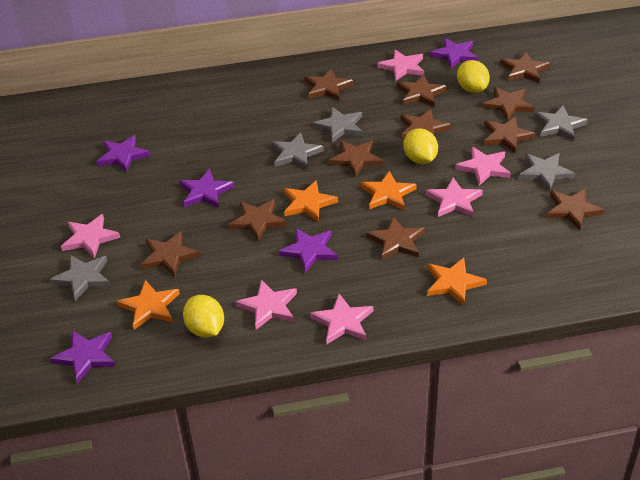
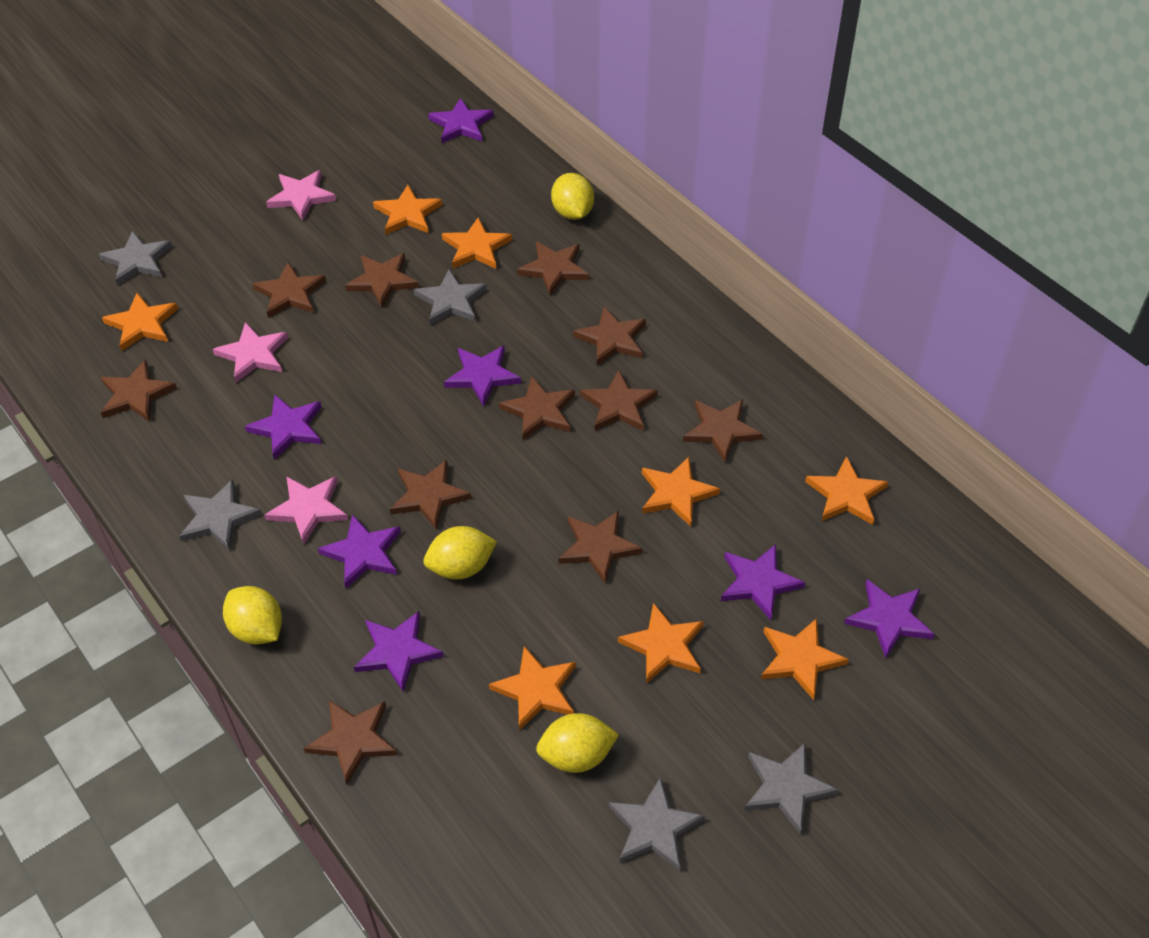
orange star: 4 -> 8
pink star: 6 -> 3
purple star: 5 -> 7
yellow lemon: 3 -> 4

